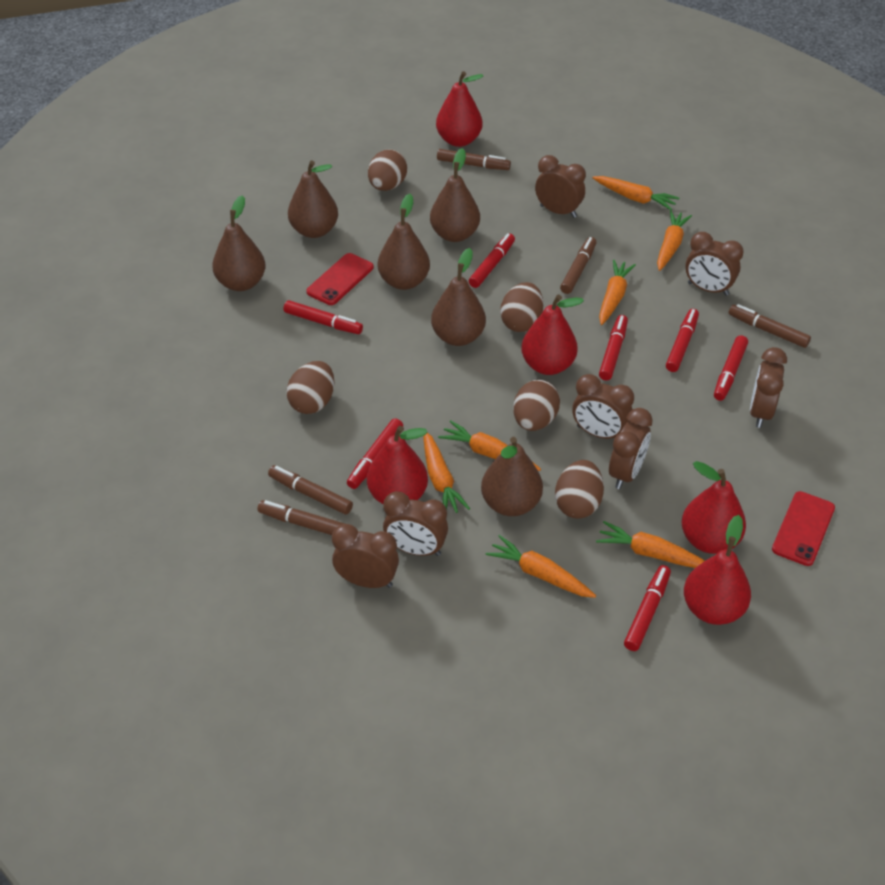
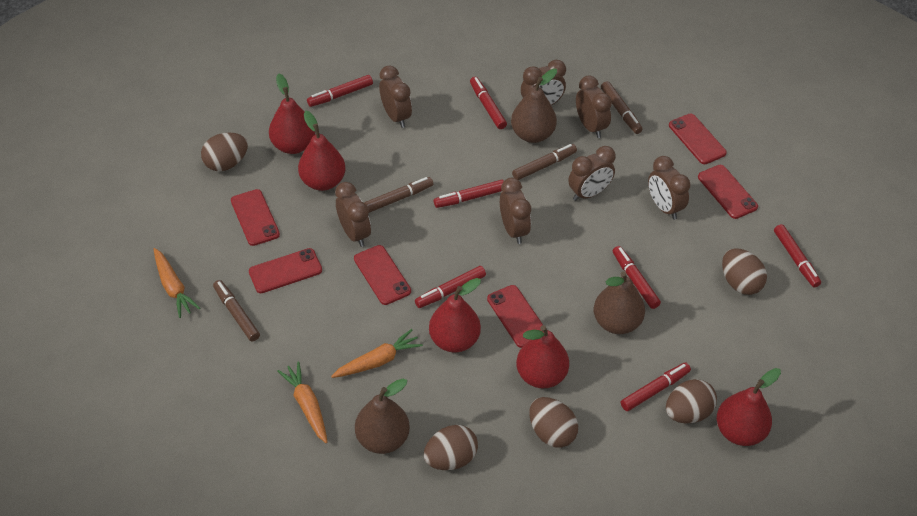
brown marker: 5 -> 4
brown pear: 6 -> 3
orange carrot: 7 -> 3
red phone: 2 -> 6

